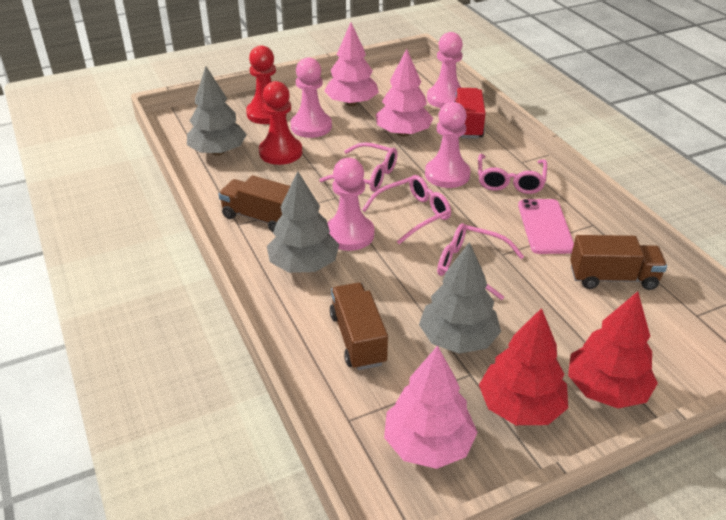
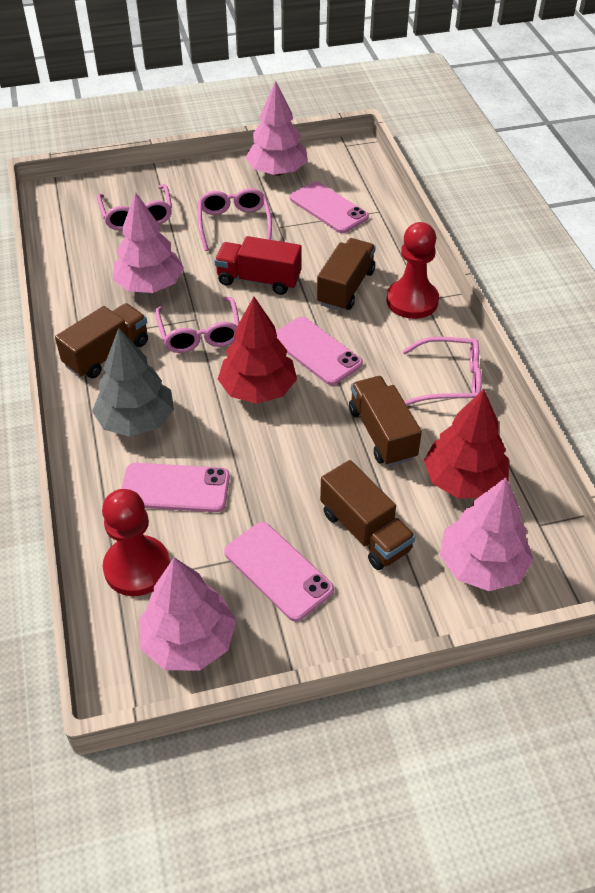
brown truck: 3 -> 4
grey tree: 3 -> 1
pink pawn: 4 -> 0
pink phone: 1 -> 4
pink tree: 3 -> 4

